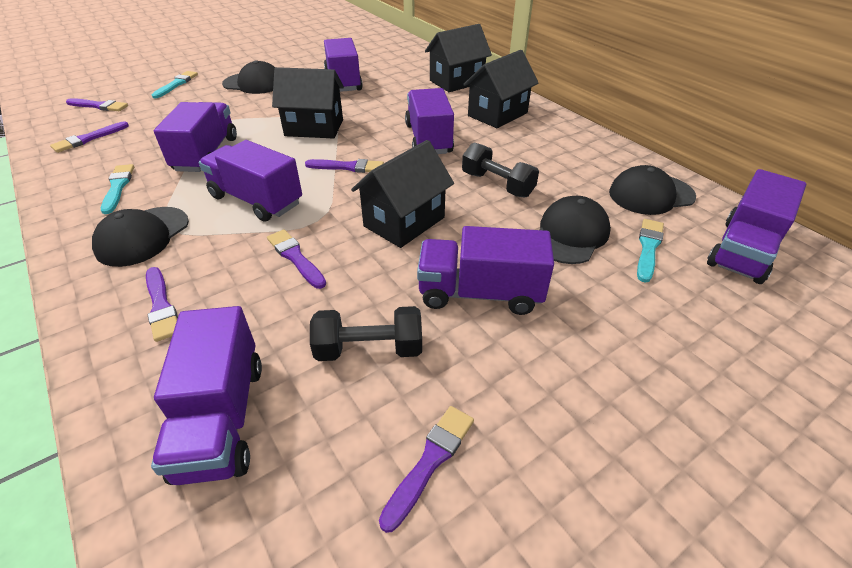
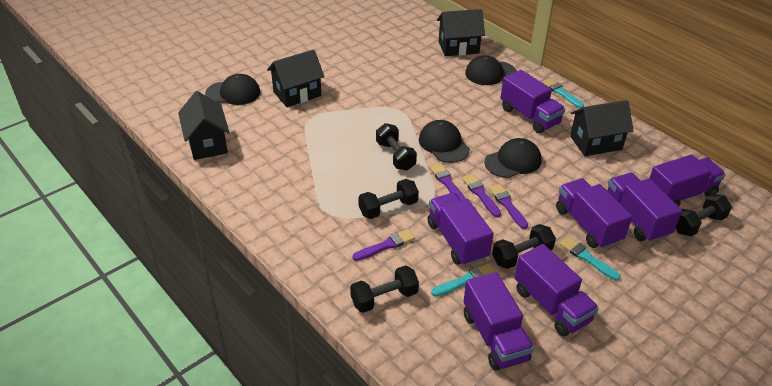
black dumbbell: 2 -> 5
purple brush: 6 -> 4

